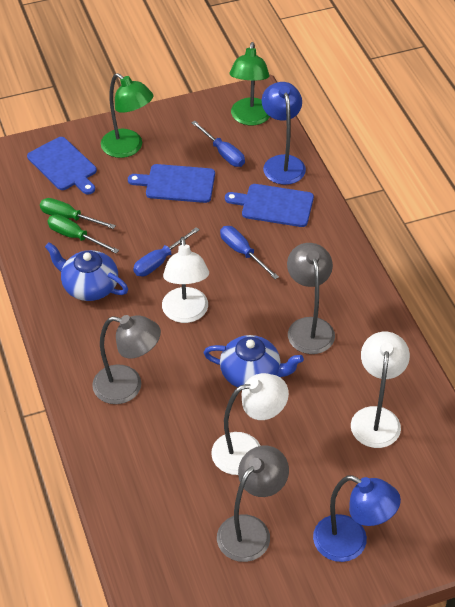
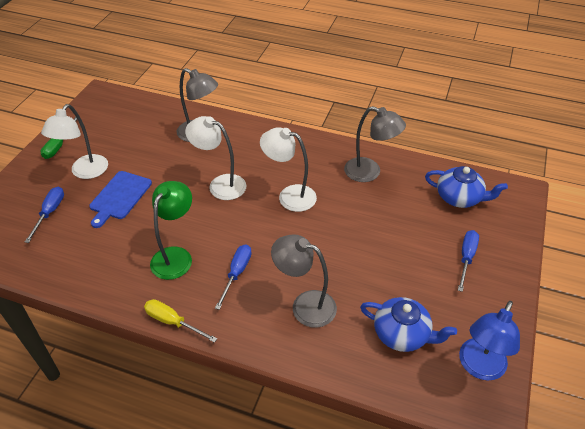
blue cutting board: 3 -> 1
blue lamp: 2 -> 1
green lamp: 2 -> 1
green screwdriver: 2 -> 1
yellow screwdriver: 0 -> 1

